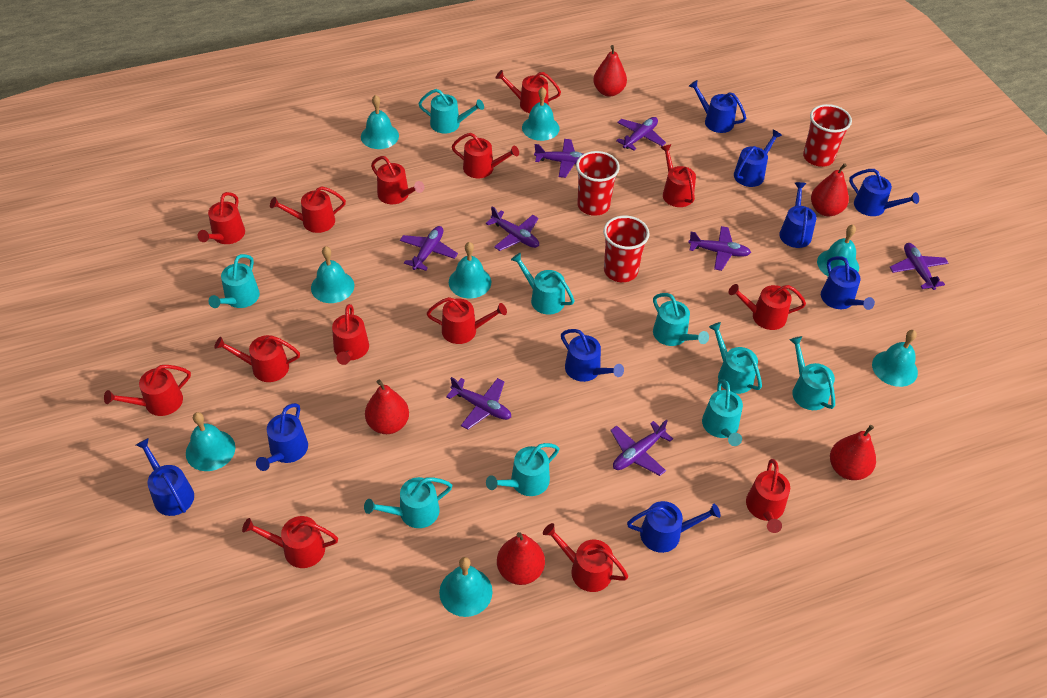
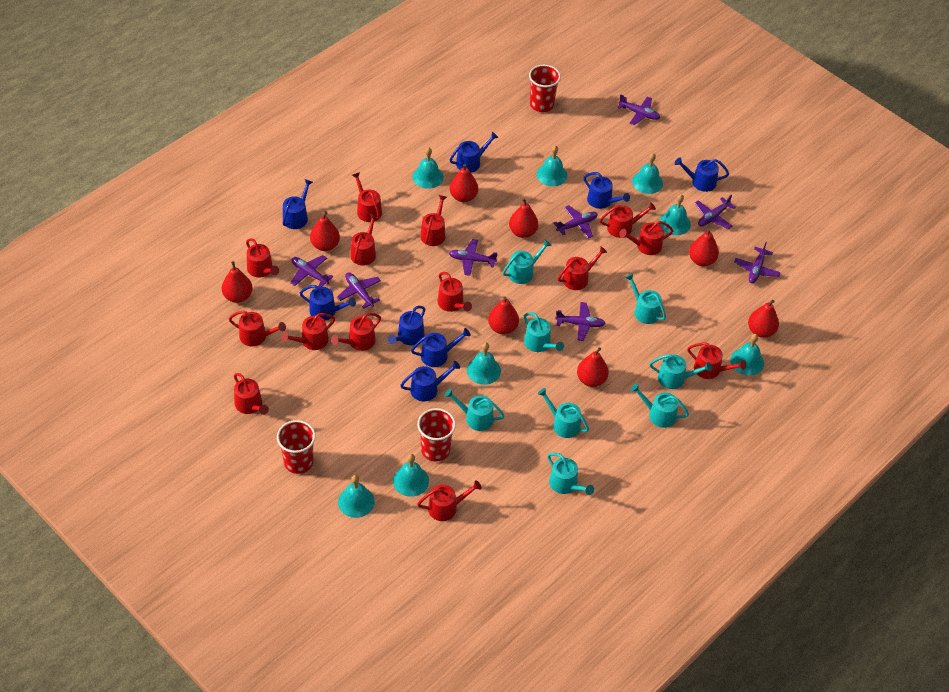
blue watering can: 9 -> 8
red pear: 5 -> 8
turquoise watering can: 9 -> 8

